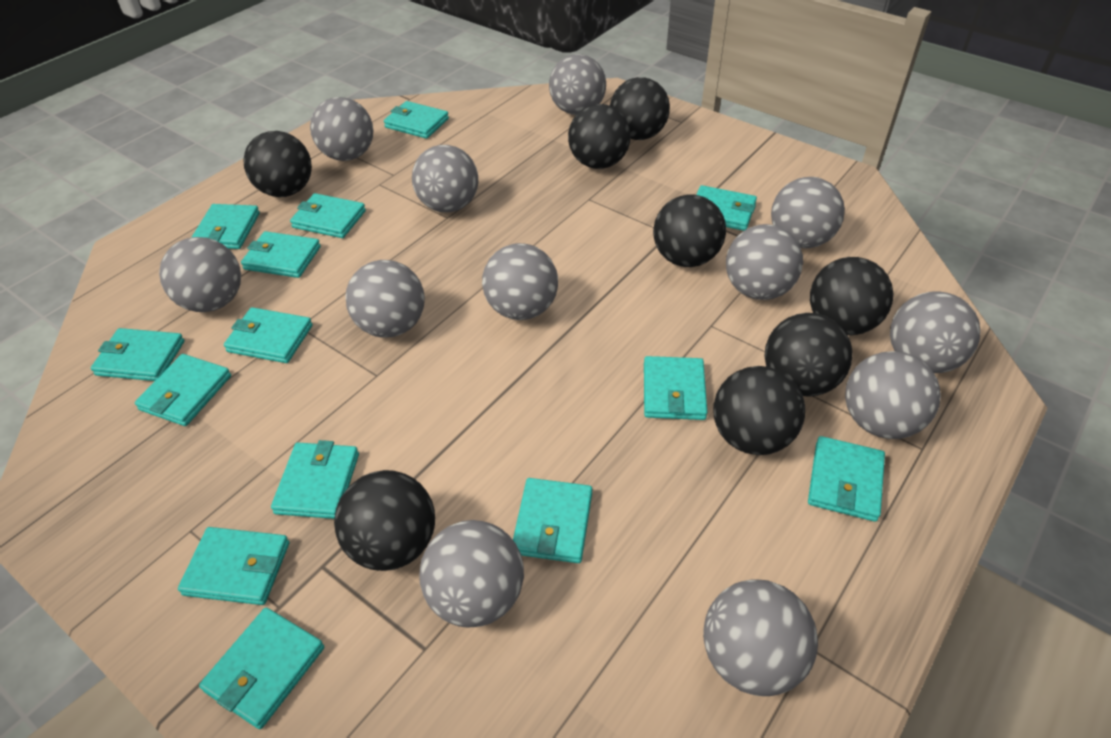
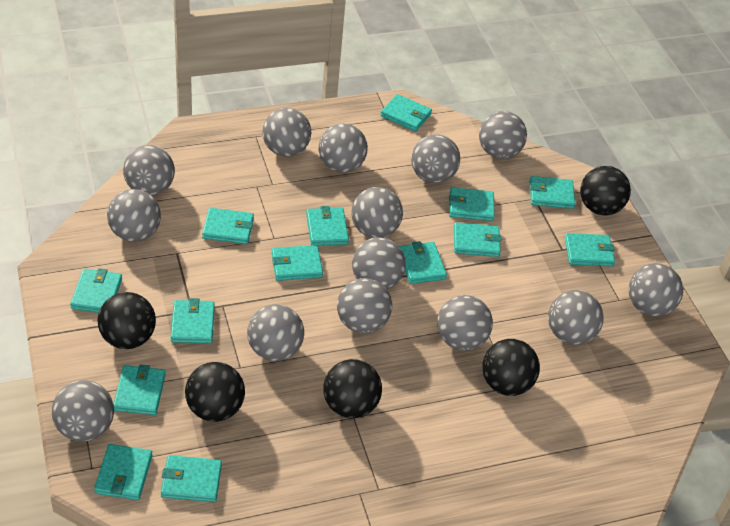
black ball: 8 -> 5
grey ball: 12 -> 14

